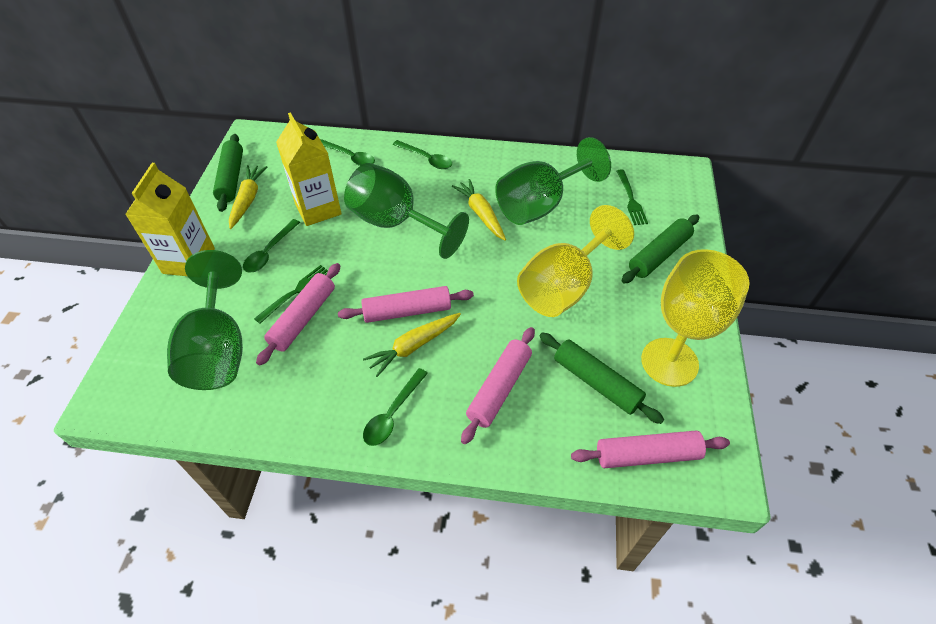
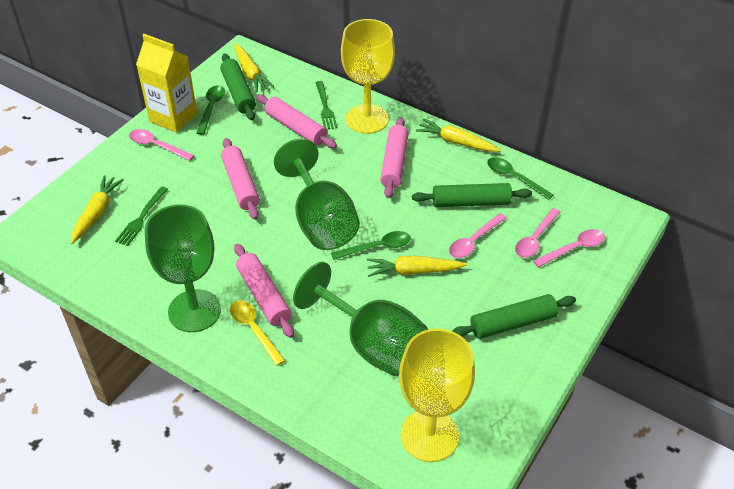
green spoon: 4 -> 3
pink spoon: 0 -> 4
yellow carrot: 3 -> 4
yellow carton: 2 -> 1
yellow spoon: 0 -> 1

